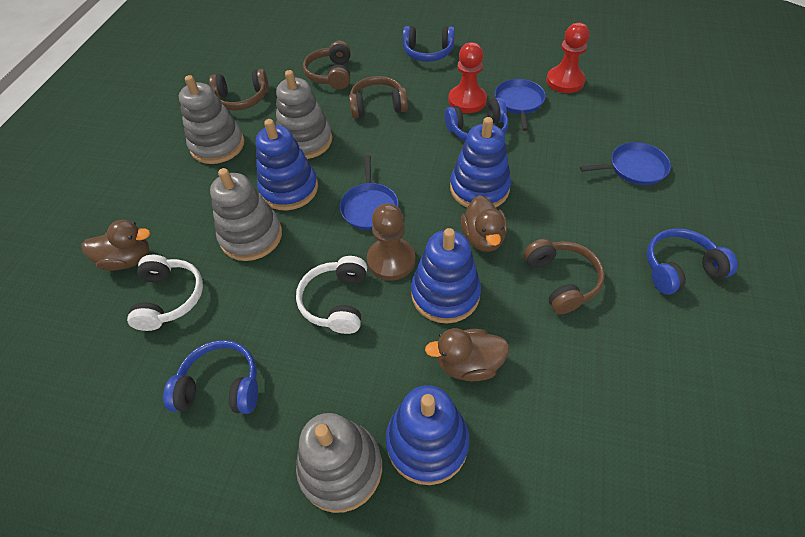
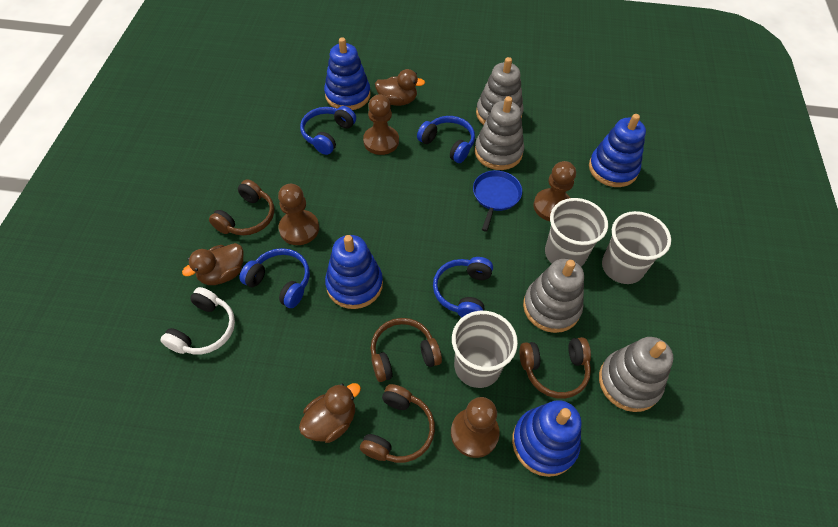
blue pan: 3 -> 1
brown pawn: 1 -> 4
grey cup: 0 -> 3
red pawn: 2 -> 0
white headphones: 2 -> 1

